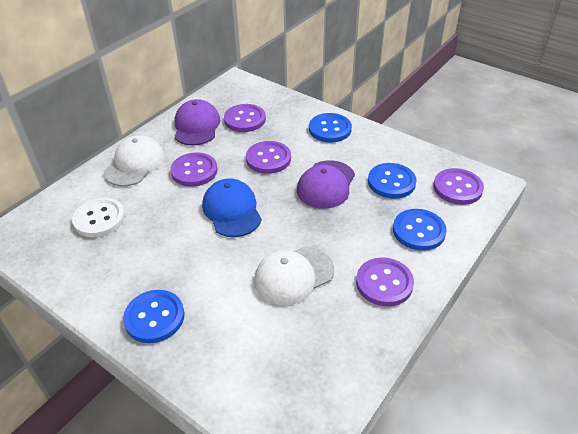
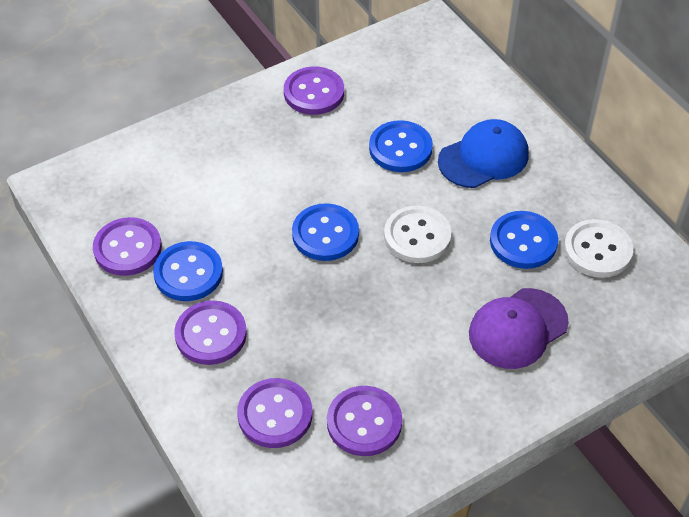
purple cap: 2 -> 1
white button: 1 -> 2
white cap: 2 -> 0

